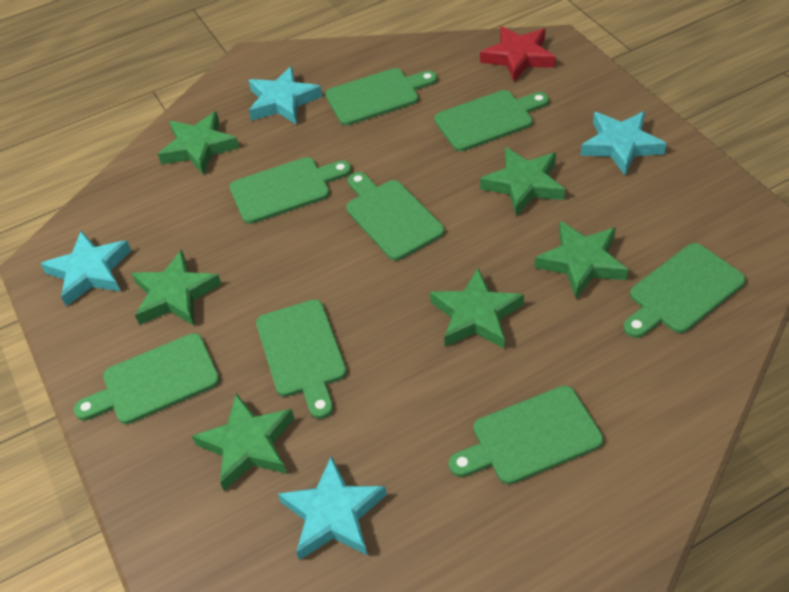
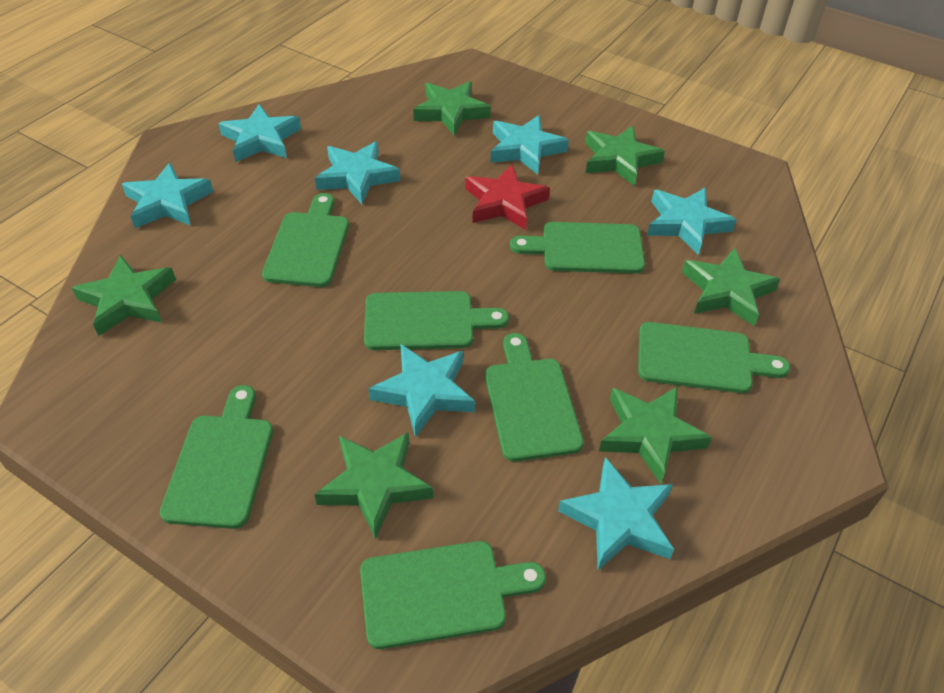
green cutting board: 8 -> 7
turquoise star: 4 -> 7

